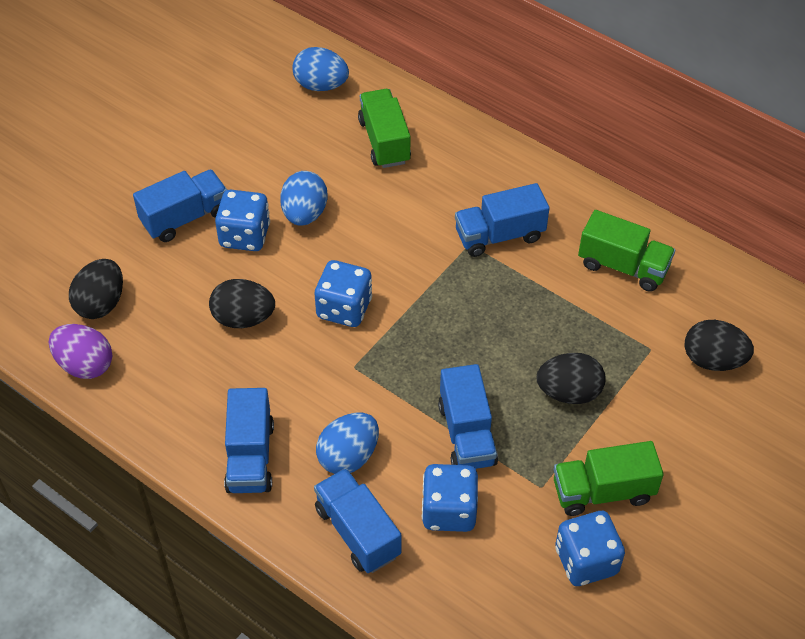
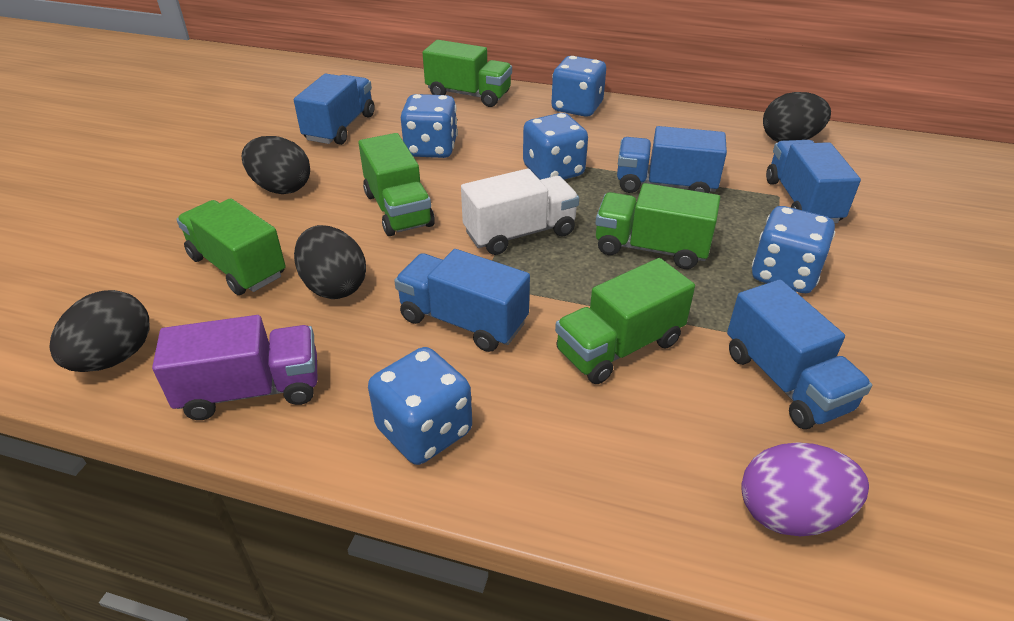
blue dice: 4 -> 5
blue egg: 3 -> 0
green truck: 3 -> 5
purple truck: 0 -> 1
white truck: 0 -> 1

